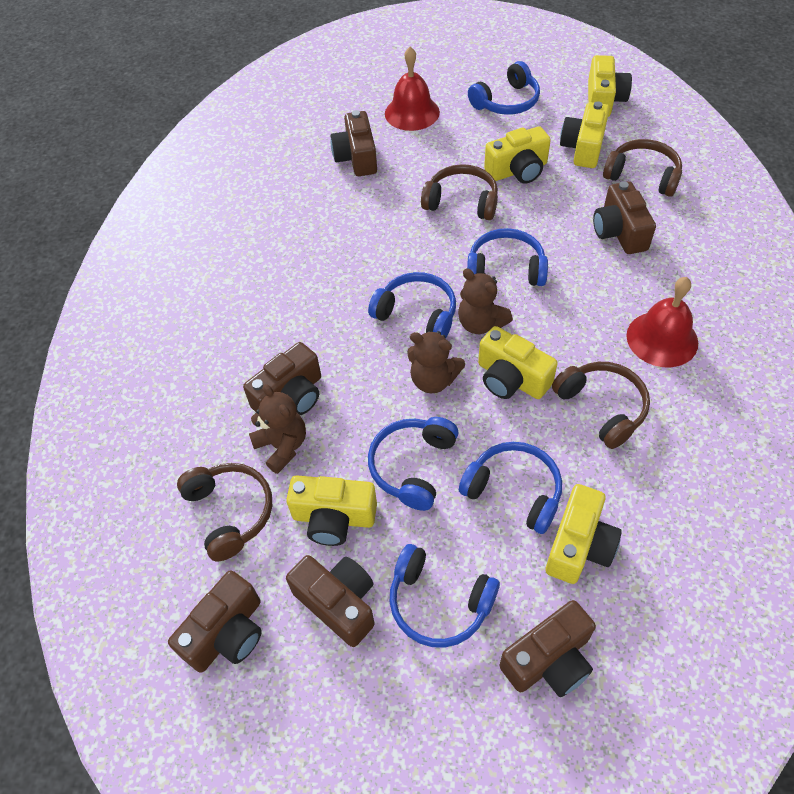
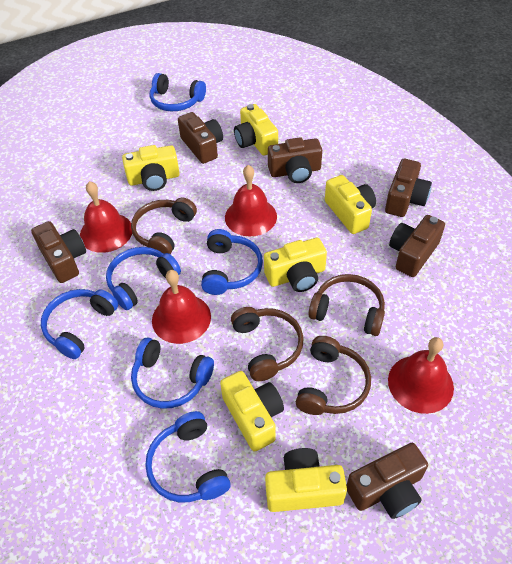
brown teddy bear: 3 -> 0
red bell: 2 -> 4

